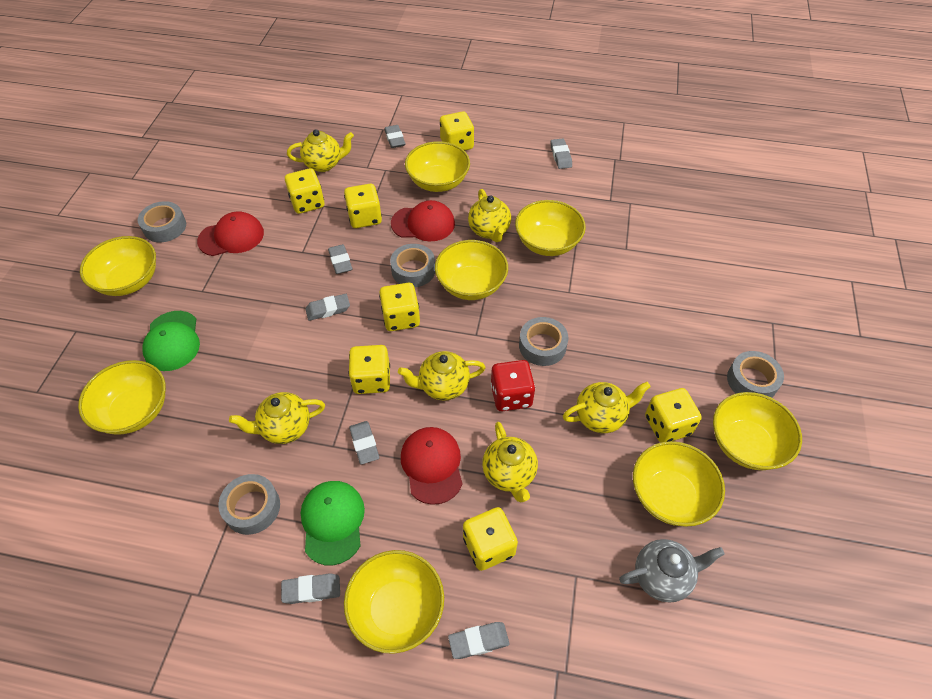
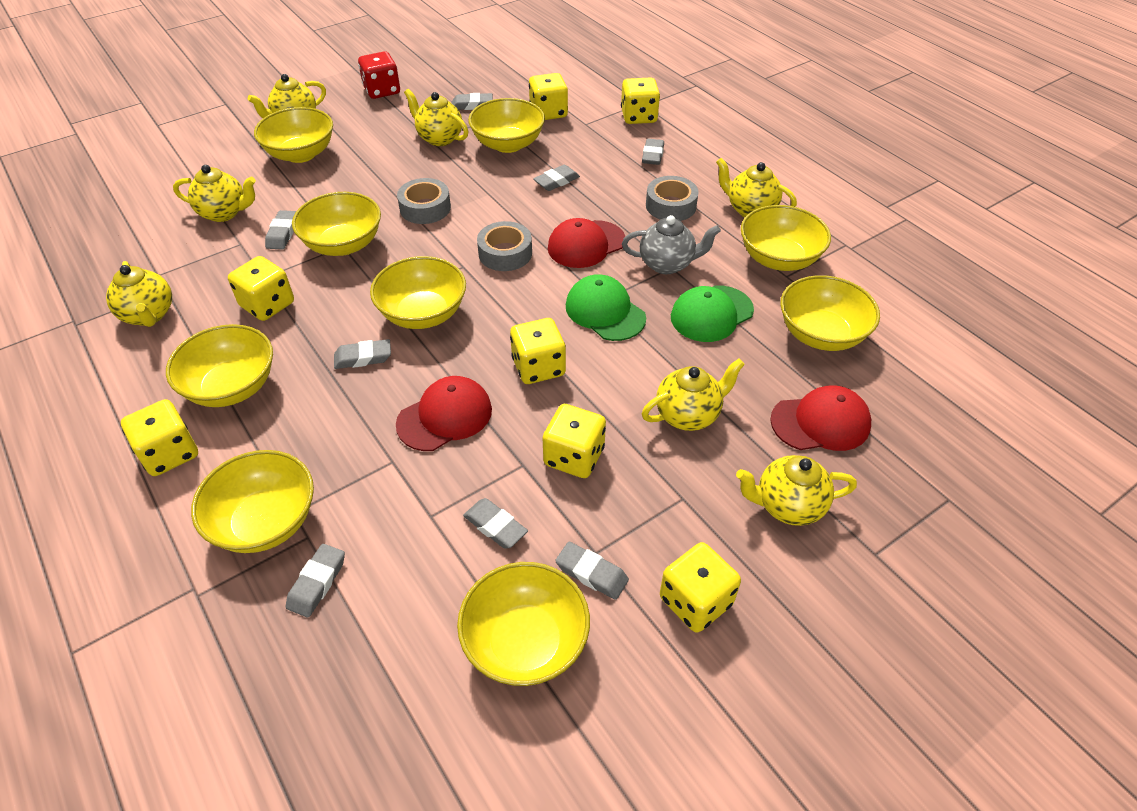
grey eraser: 7 -> 8
grey tape: 5 -> 3
yellow bowl: 8 -> 9
yellow teapot: 6 -> 7

